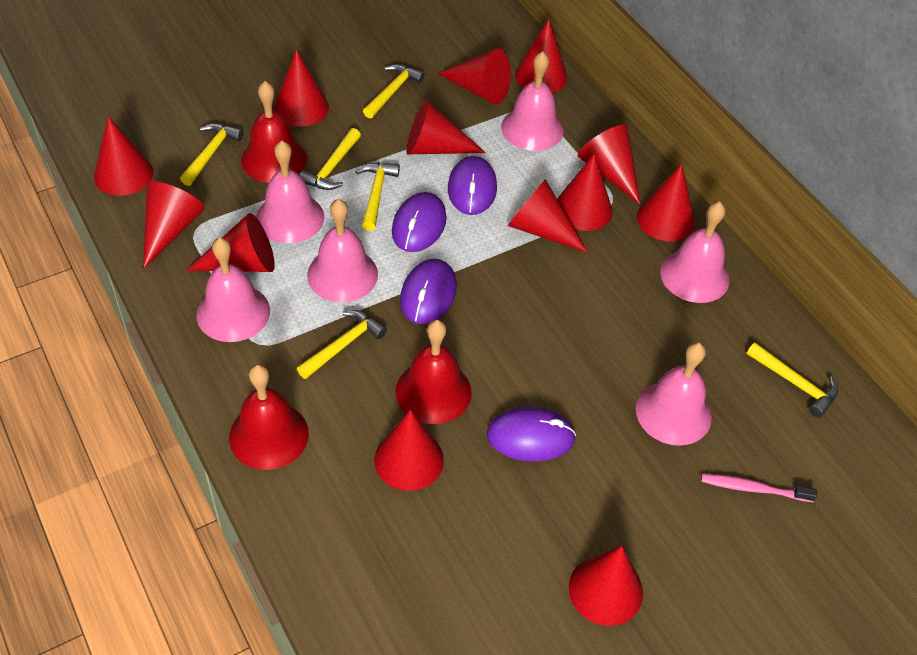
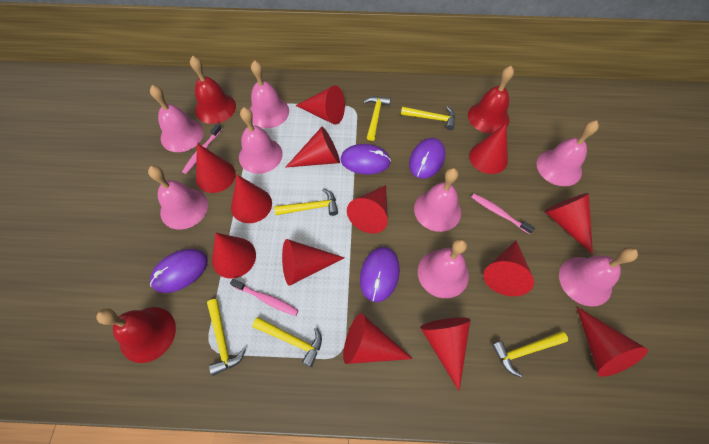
pink bell: 6 -> 8
pink toothbrush: 1 -> 3

